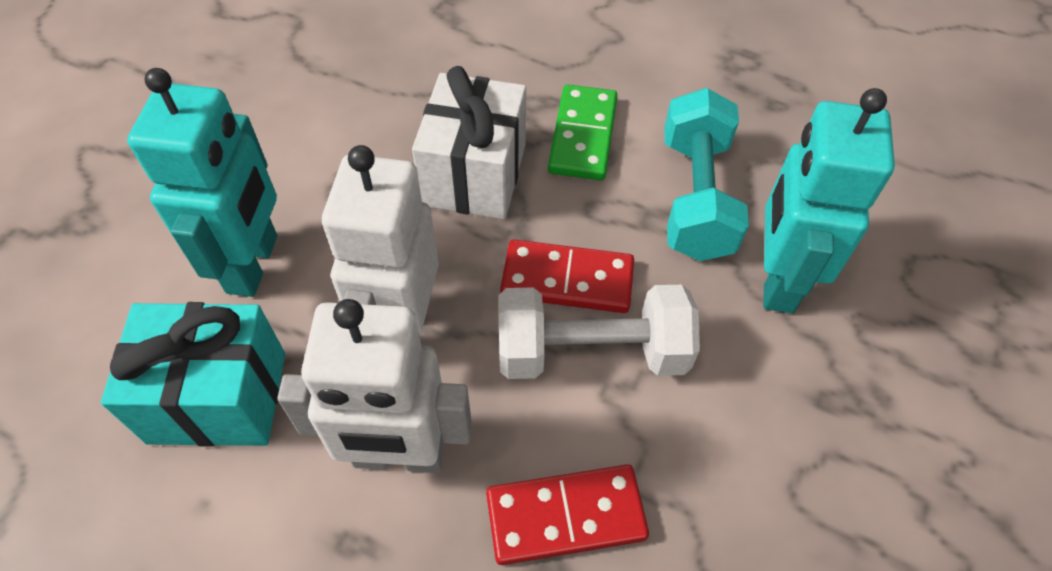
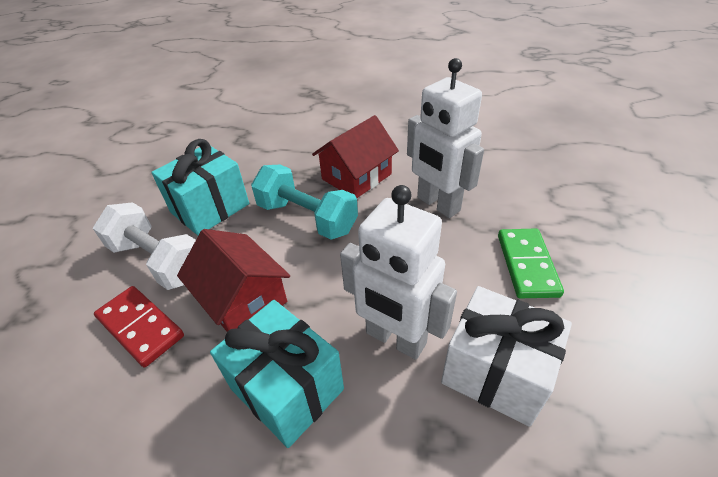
red domino: 2 -> 1
red house: 0 -> 2
turquoise gift: 1 -> 2
turquoise robot: 2 -> 0

